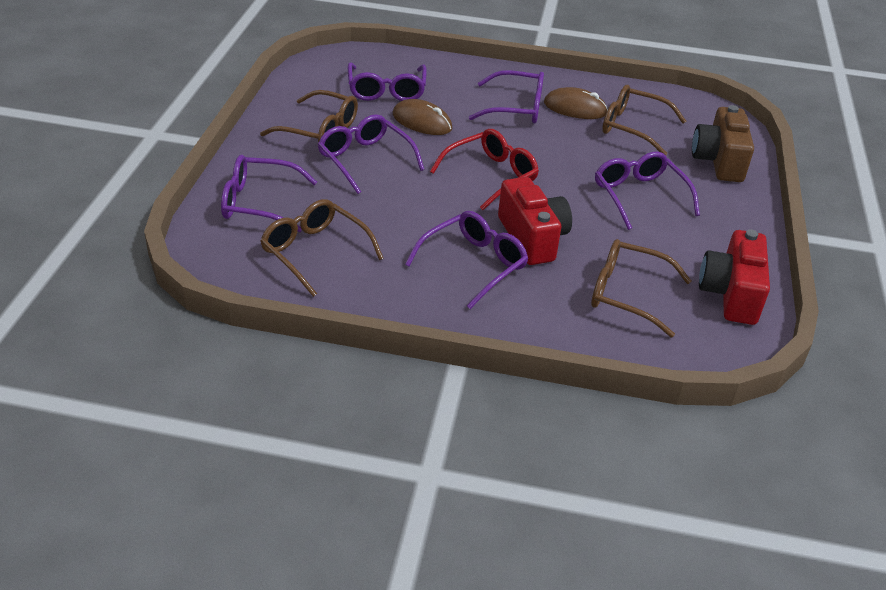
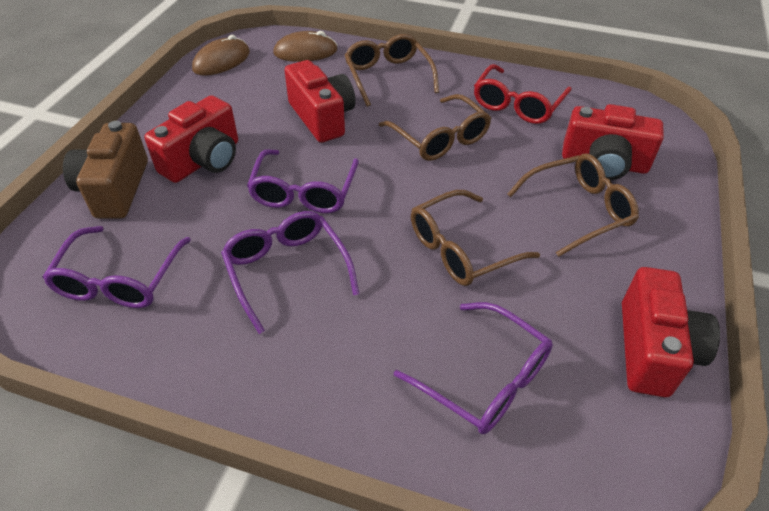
purple glasses: 6 -> 4
red camera: 2 -> 4

